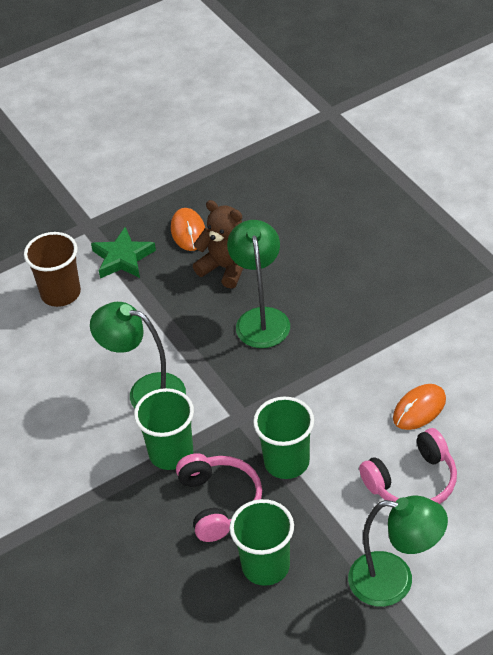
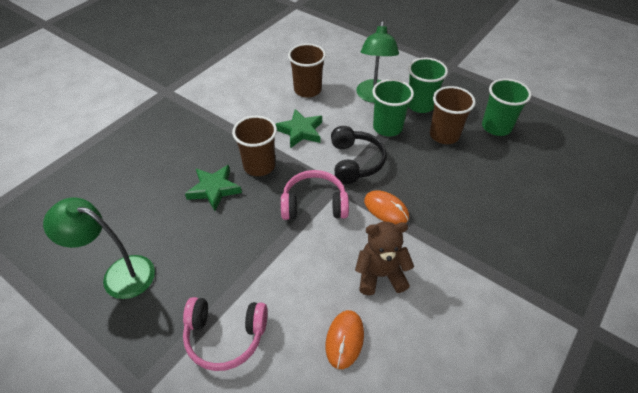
black headphones: 0 -> 1
brown cup: 1 -> 3
green lamp: 3 -> 2
green star: 1 -> 2

